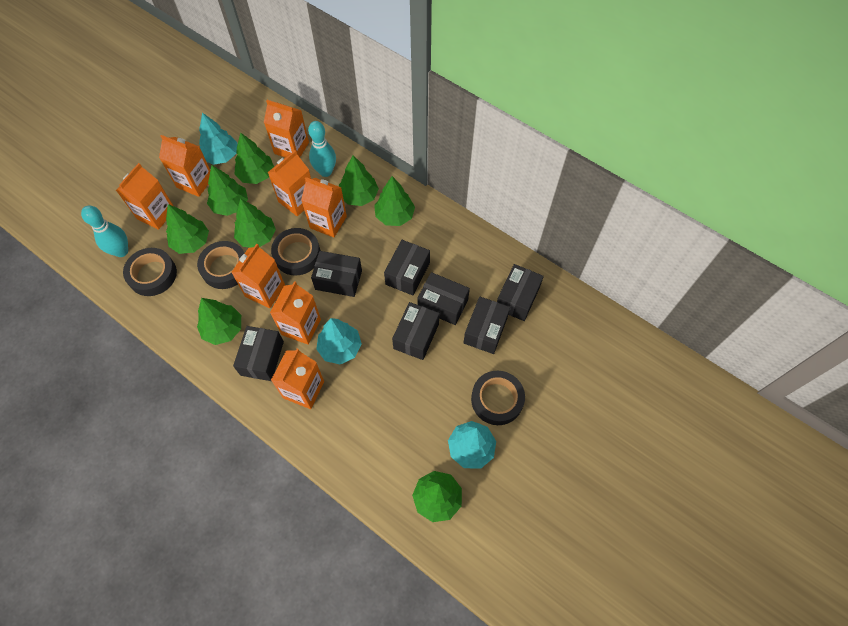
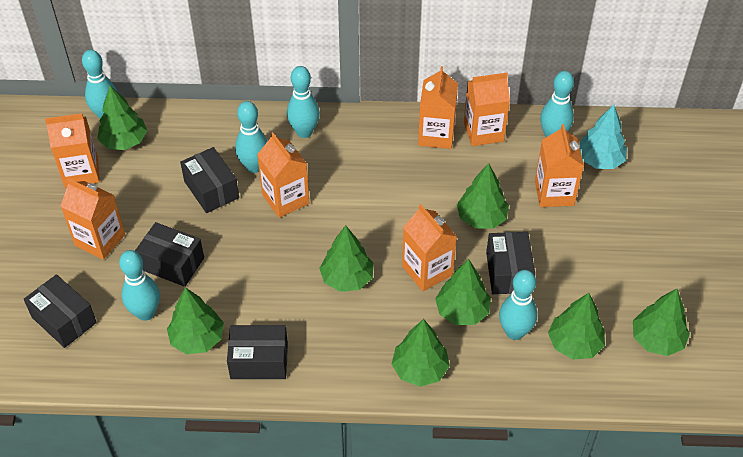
black box: 7 -> 5
black tape: 4 -> 0
orange carton: 8 -> 7
turquoise bowling pin: 2 -> 6
turquoise tree: 3 -> 1

